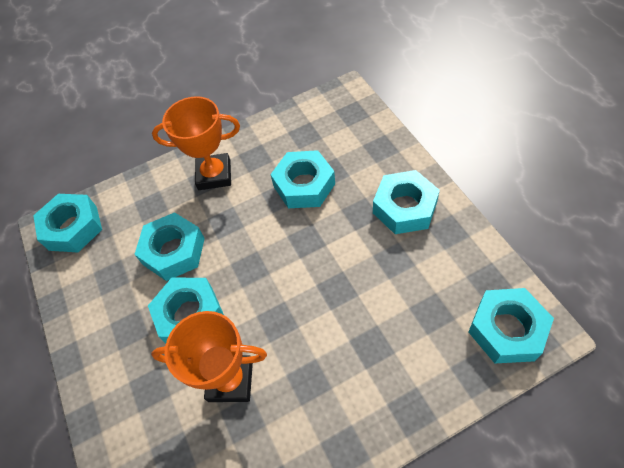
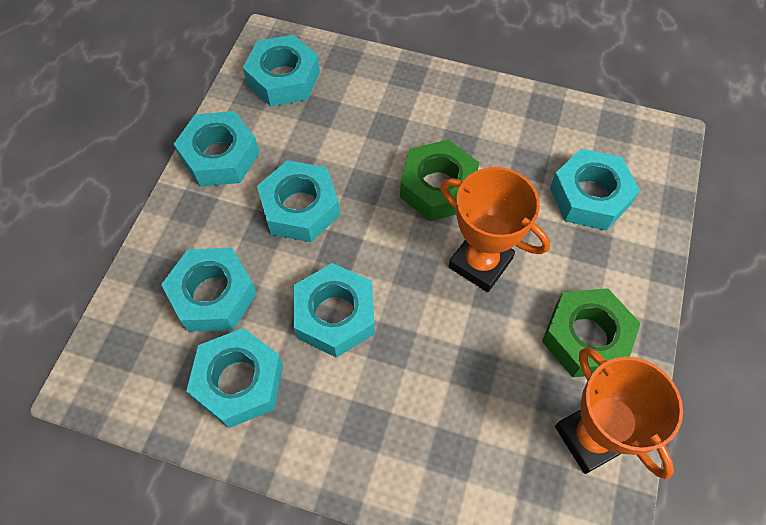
green nut: 0 -> 2
turquoise nut: 6 -> 7

